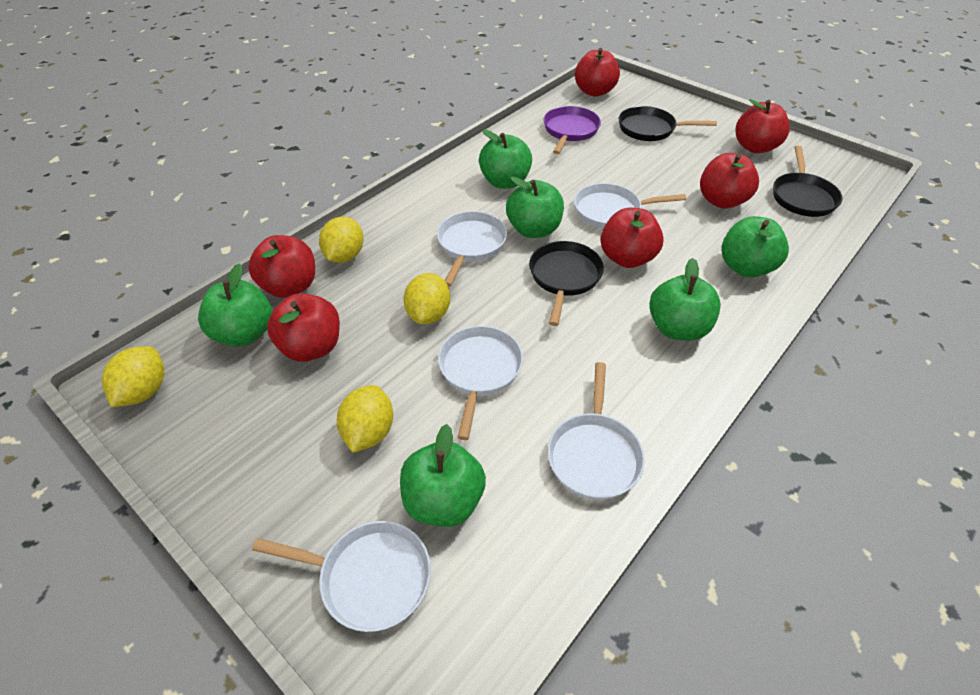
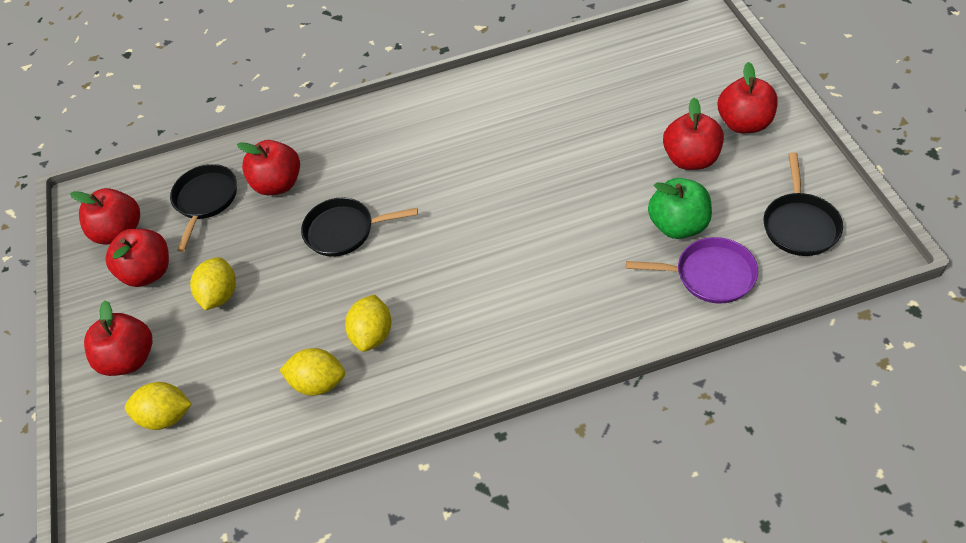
green apple: 6 -> 1
white pan: 5 -> 0

